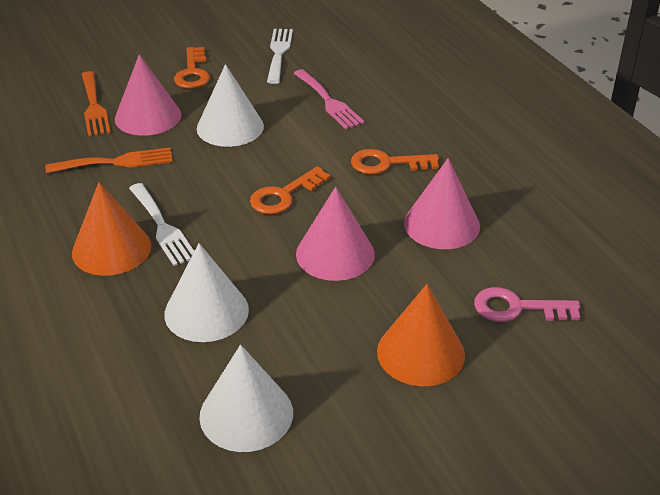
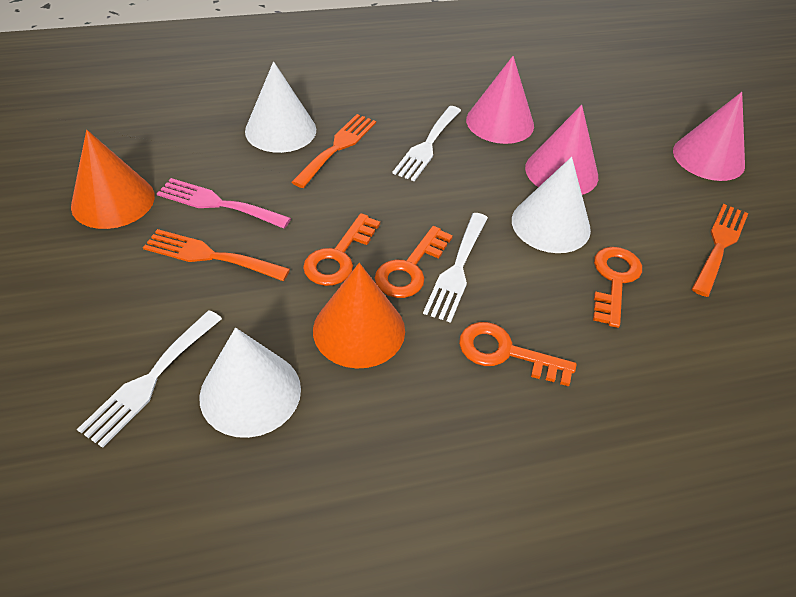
orange fork: 2 -> 3
orange key: 3 -> 4
pink key: 1 -> 0
white fork: 2 -> 3

